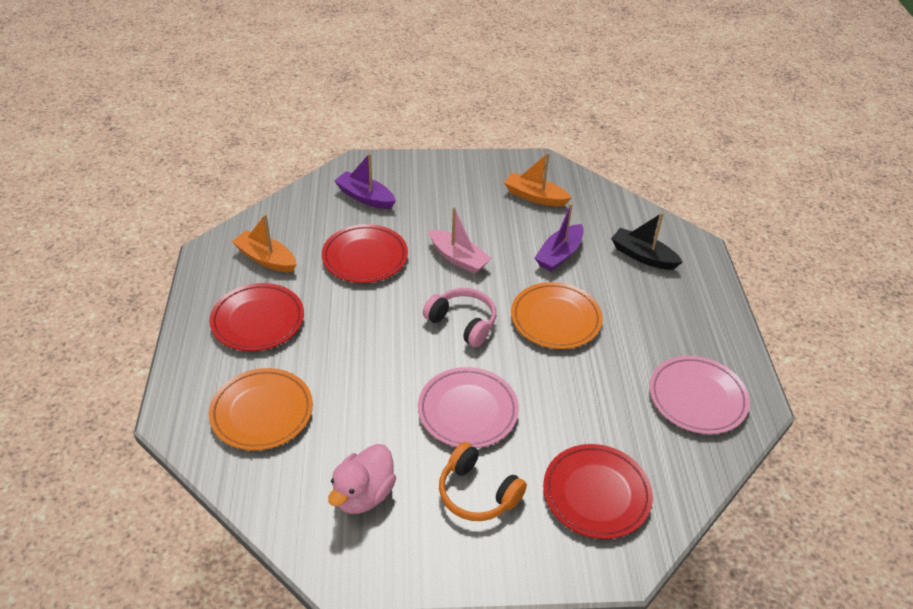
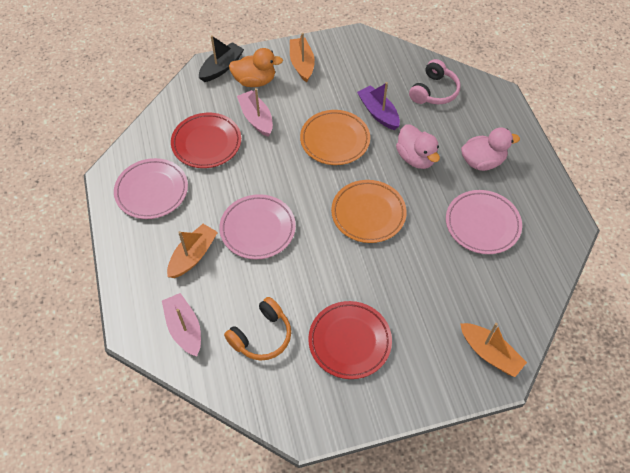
orange boat: 2 -> 3
orange duck: 0 -> 1
pink boat: 1 -> 2
pink duck: 1 -> 2
pink plate: 2 -> 3
purple boat: 2 -> 1
red plate: 3 -> 2

